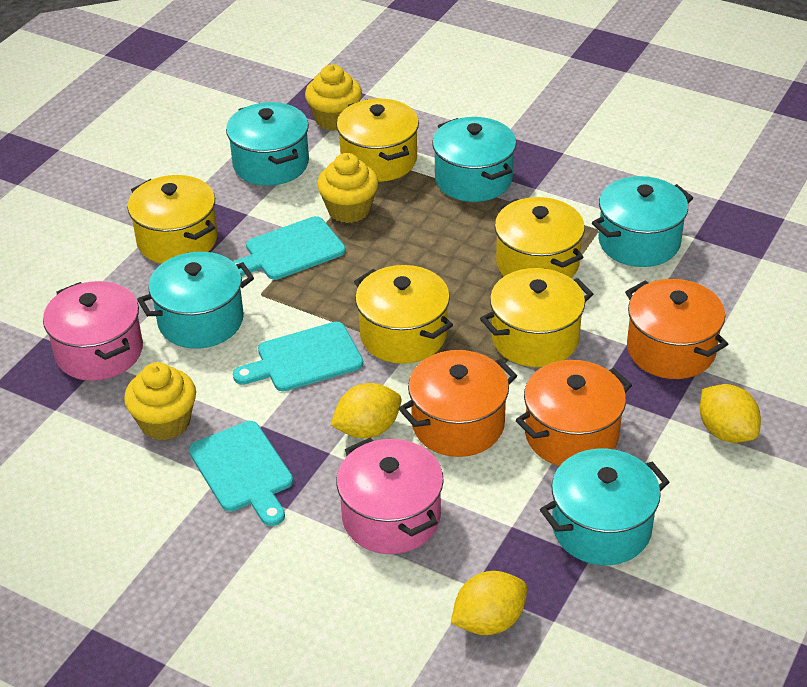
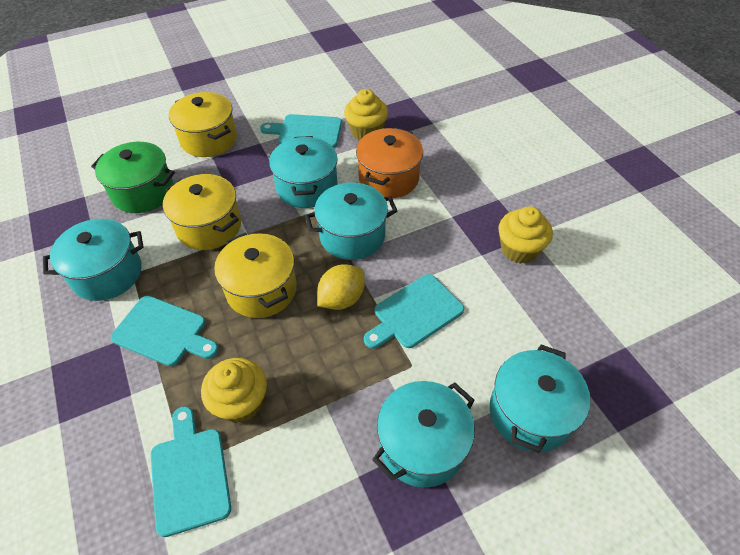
green pot: 0 -> 1
orange pot: 3 -> 1
pink pot: 2 -> 0
turquoise cutting board: 3 -> 4
yellow lemon: 3 -> 1
yellow pot: 5 -> 3

